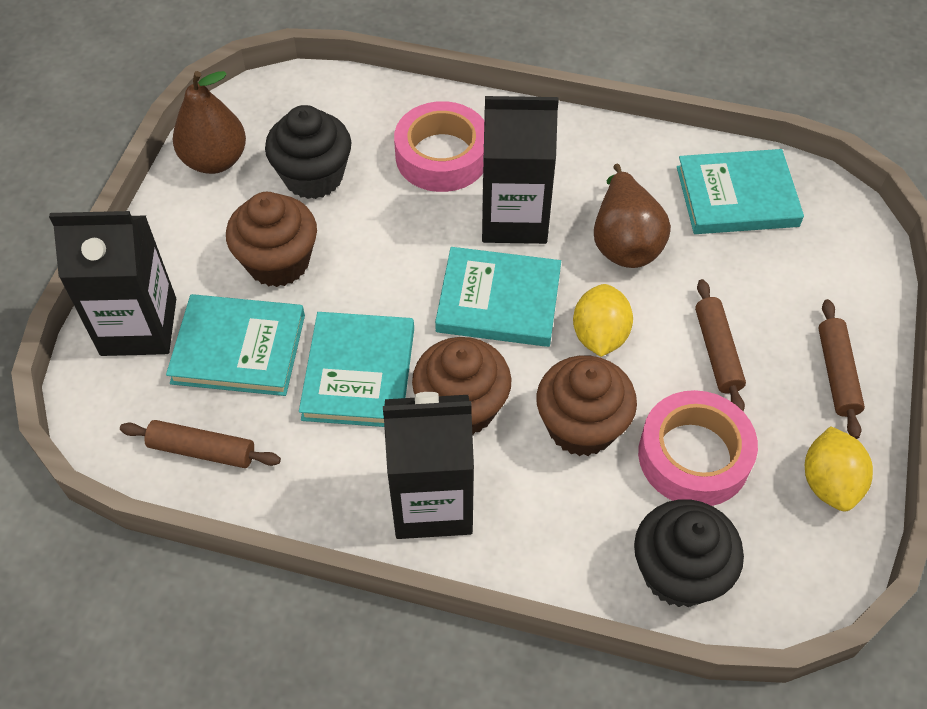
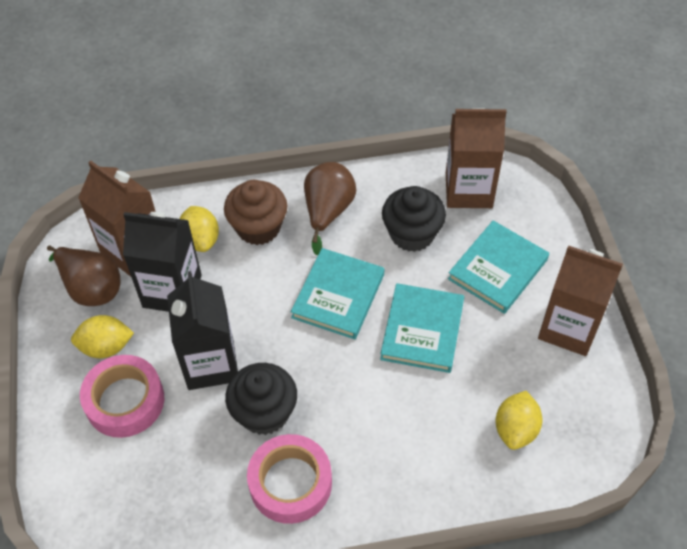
black carton: 3 -> 2
brown carton: 0 -> 3
brown cupcake: 3 -> 1
brown rolling pin: 3 -> 0
turquoise book: 4 -> 3
yellow lemon: 2 -> 3

